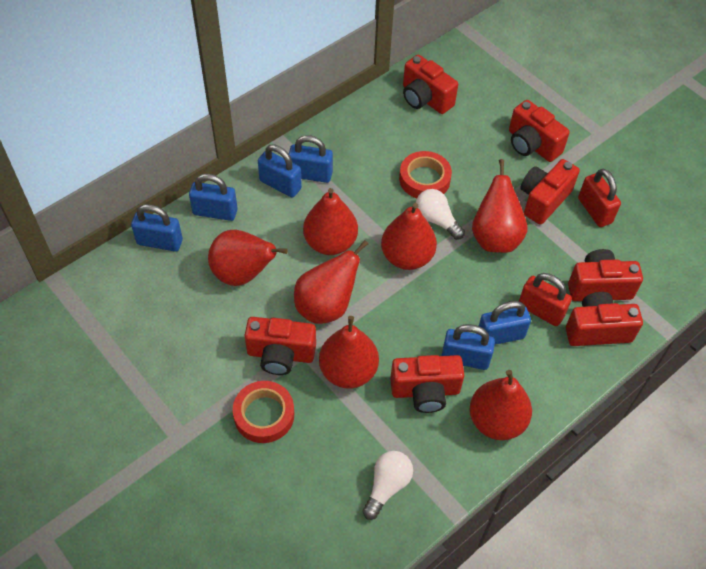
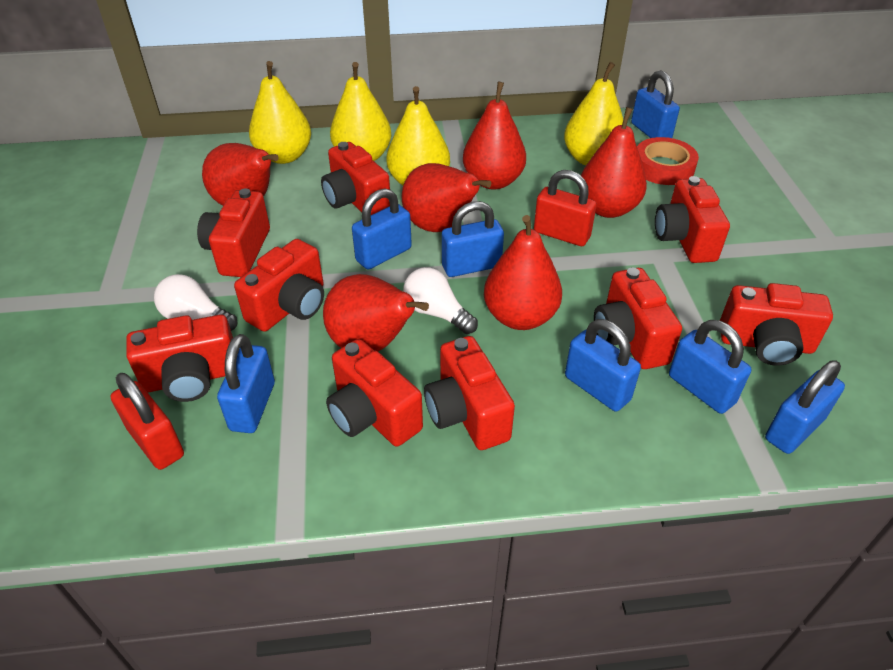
blue padlock: 6 -> 7
red camera: 7 -> 9
red pear: 7 -> 6
red tape: 2 -> 1
yellow pear: 0 -> 4

